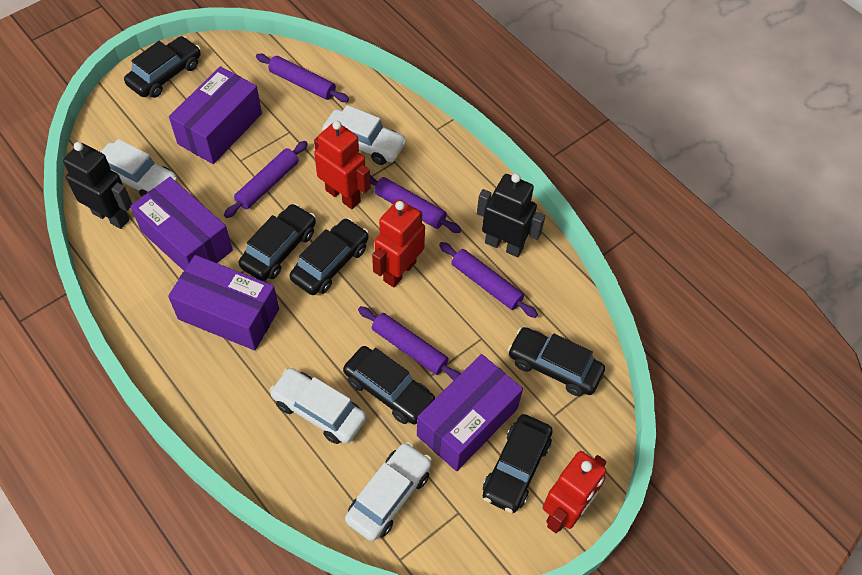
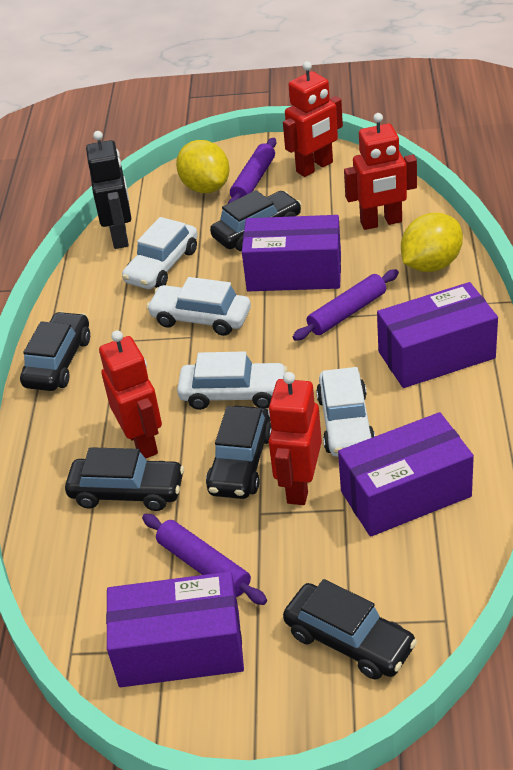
black car: 6 -> 5
black robot: 2 -> 1
purple rolling pin: 5 -> 3
red robot: 3 -> 4
yellow lemon: 0 -> 2

